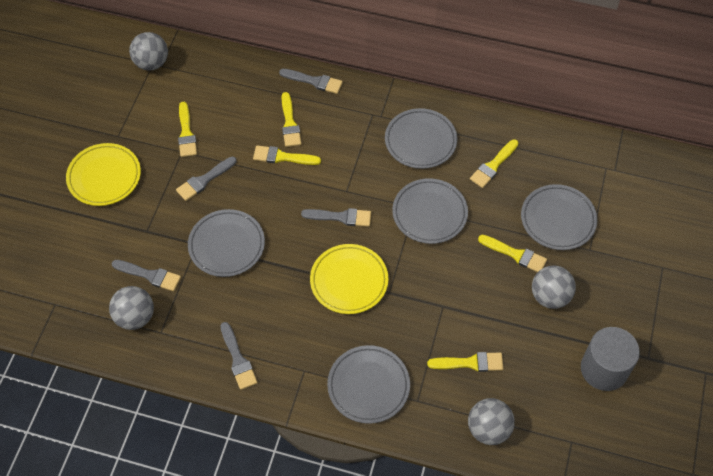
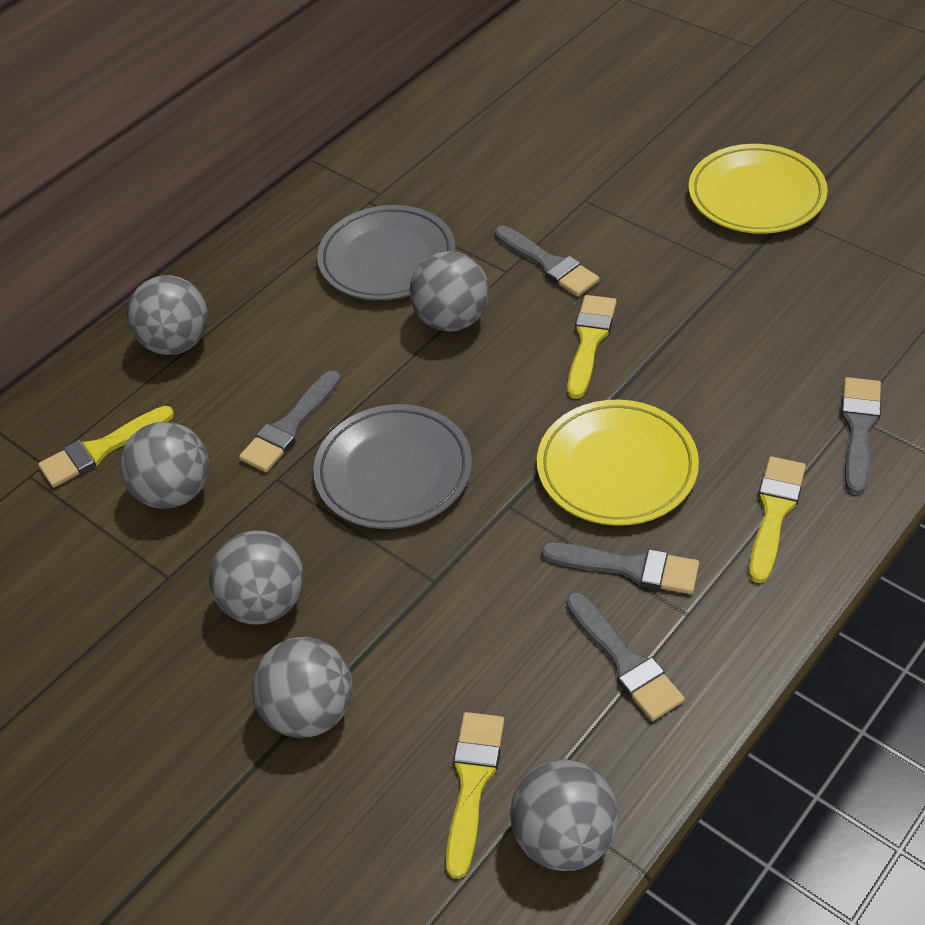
grey ball: 4 -> 6
grey cylinder: 1 -> 0
grey plate: 5 -> 2
yellow brush: 6 -> 4

